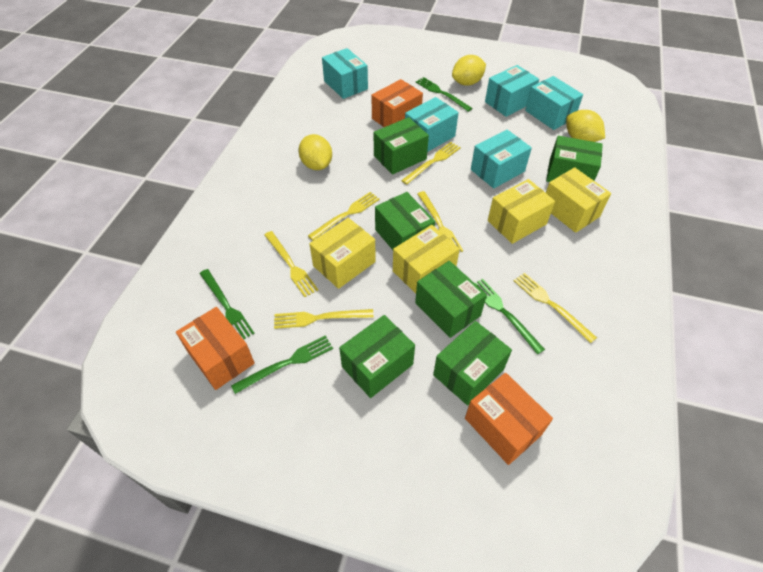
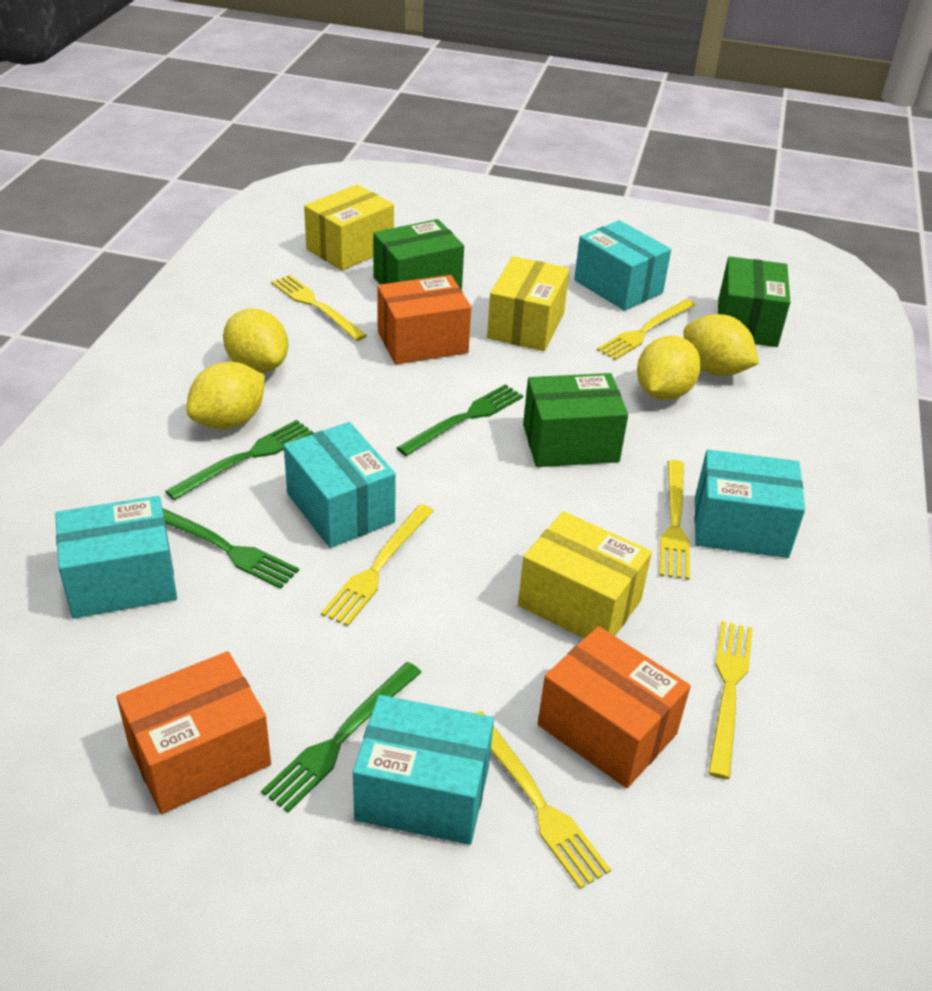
green box: 6 -> 3
yellow box: 4 -> 3
yellow lemon: 3 -> 4

